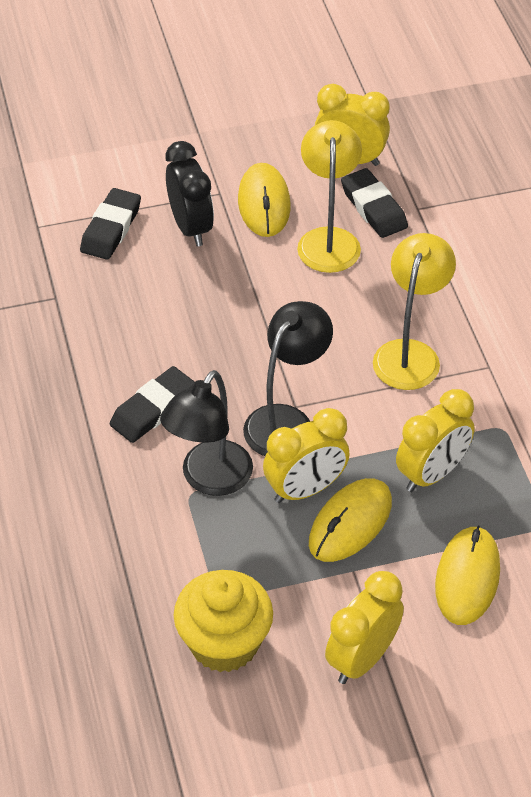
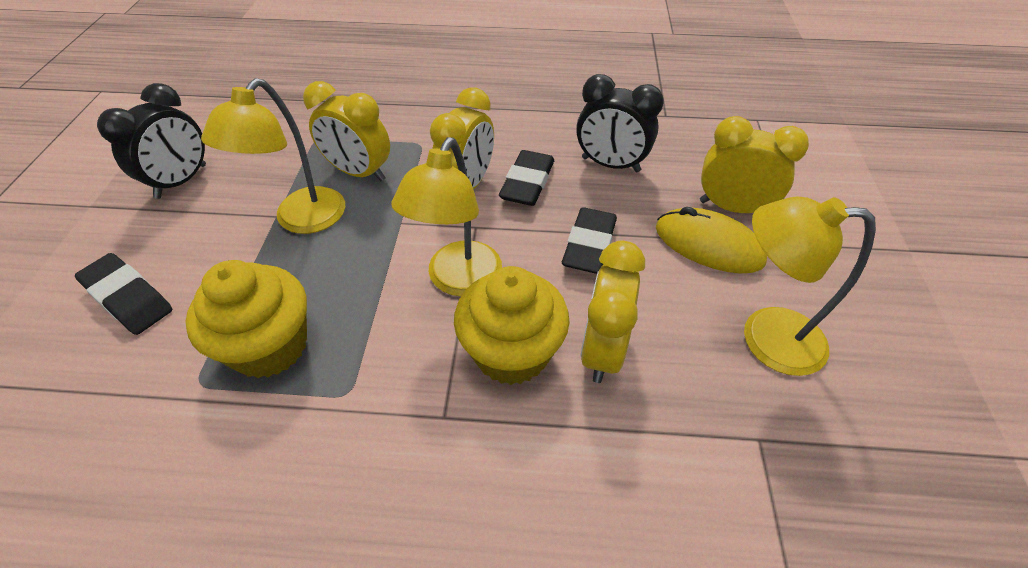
black clock: 1 -> 2
black lamp: 2 -> 0
yellow cupcake: 1 -> 2
yellow lamp: 2 -> 3
yellow mouse: 3 -> 1

